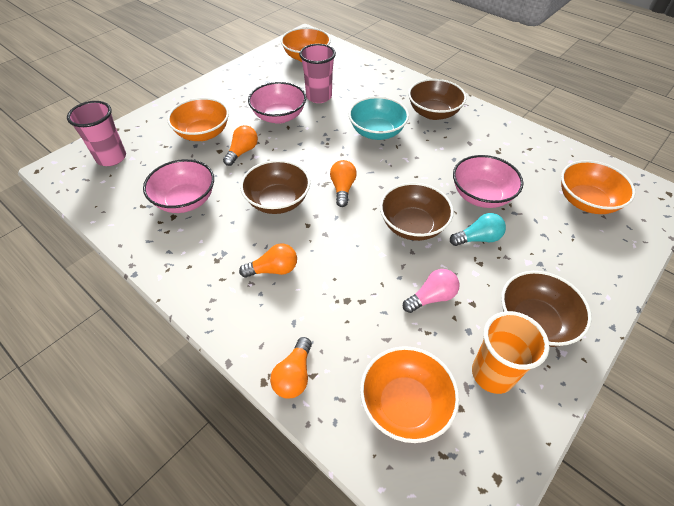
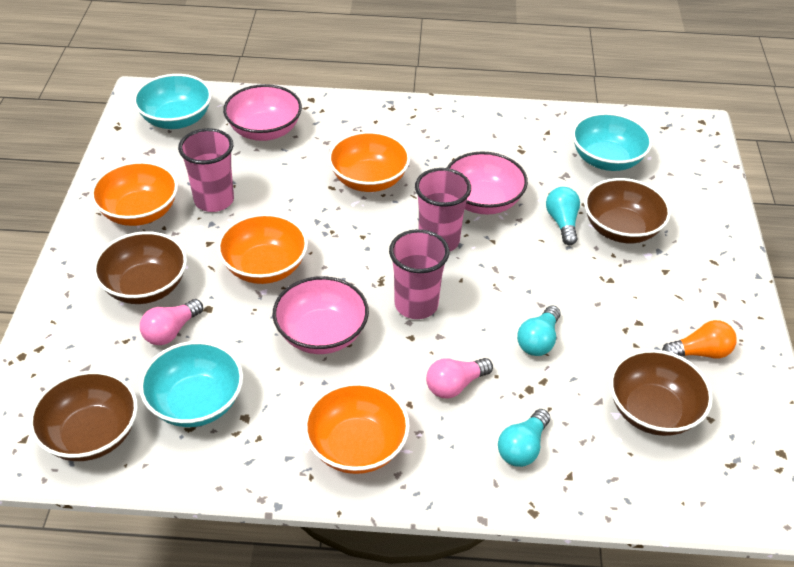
orange cup: 1 -> 0
orange light bulb: 4 -> 1
pink cup: 2 -> 3
pink light bulb: 1 -> 2
turquoise bowl: 1 -> 3
turquoise light bulb: 1 -> 3

